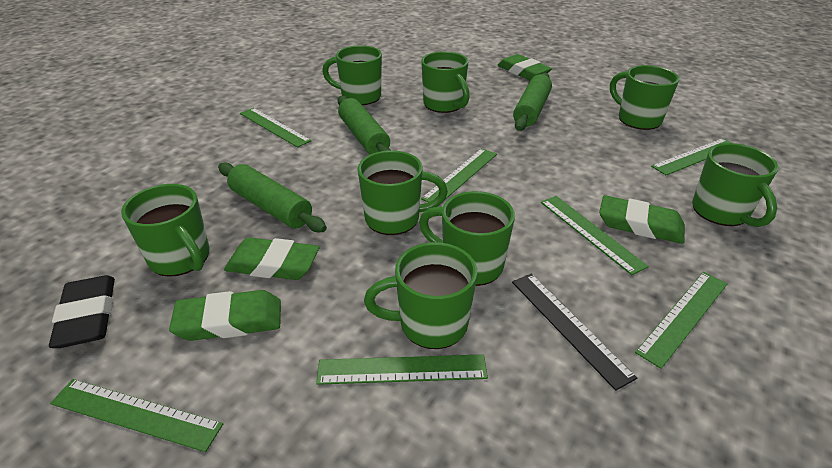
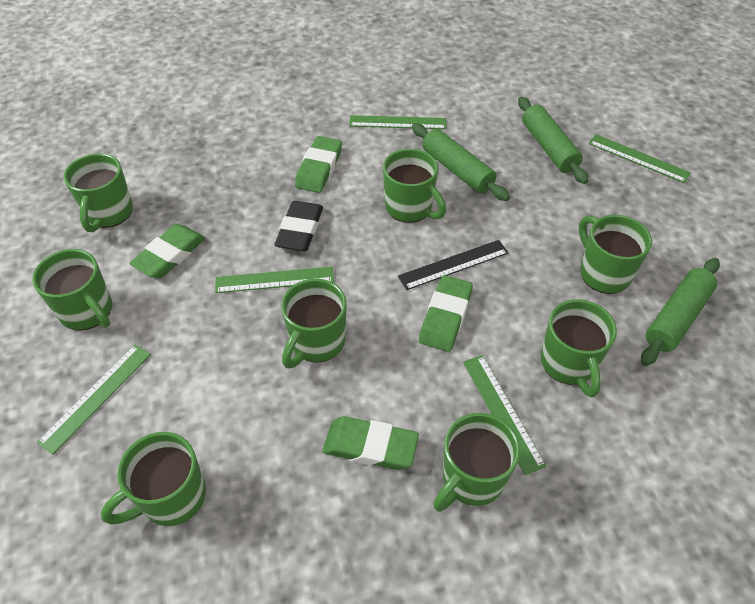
green ruler: 7 -> 5

